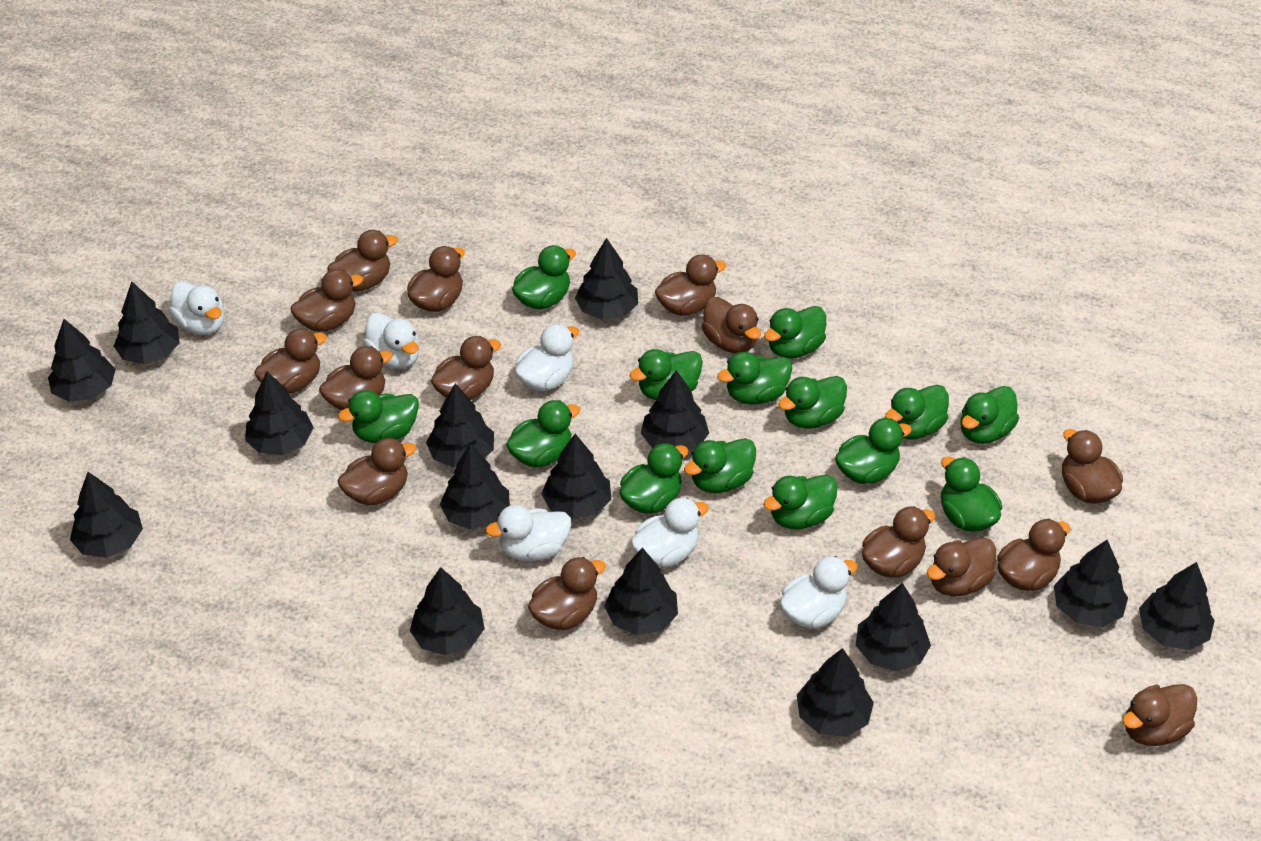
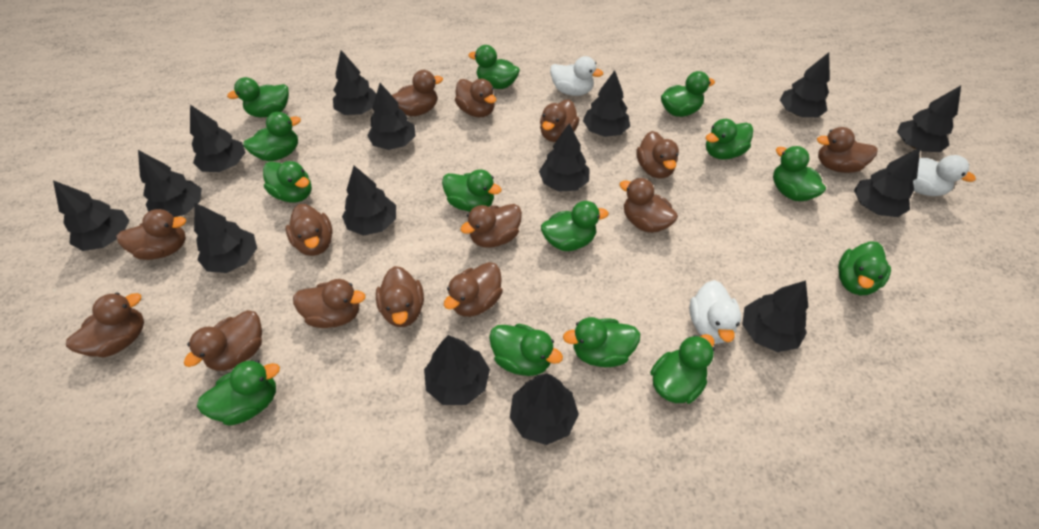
brown duck: 15 -> 14
white duck: 6 -> 3

